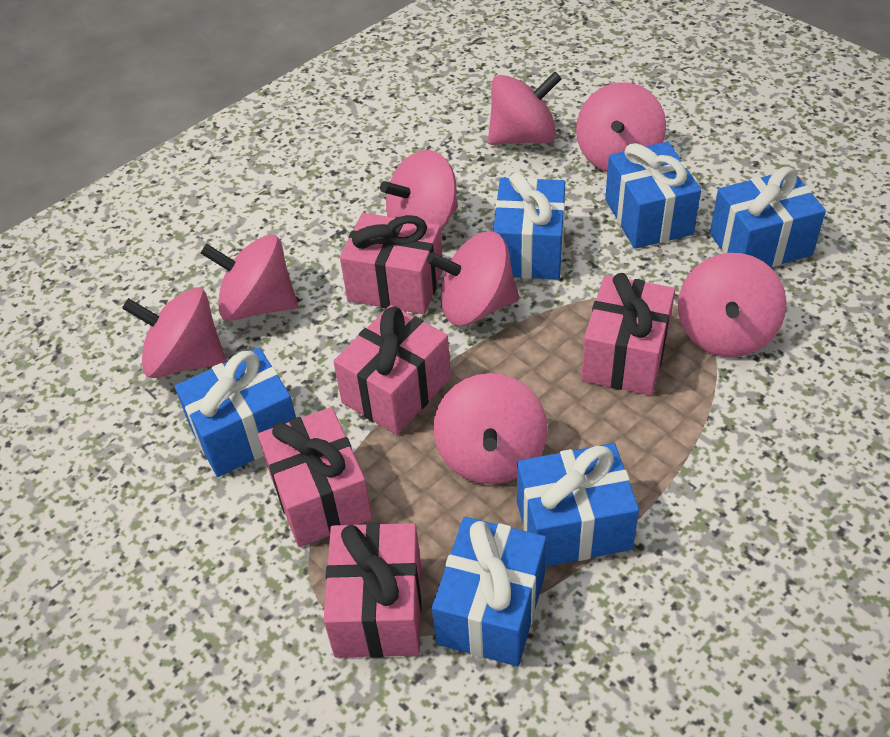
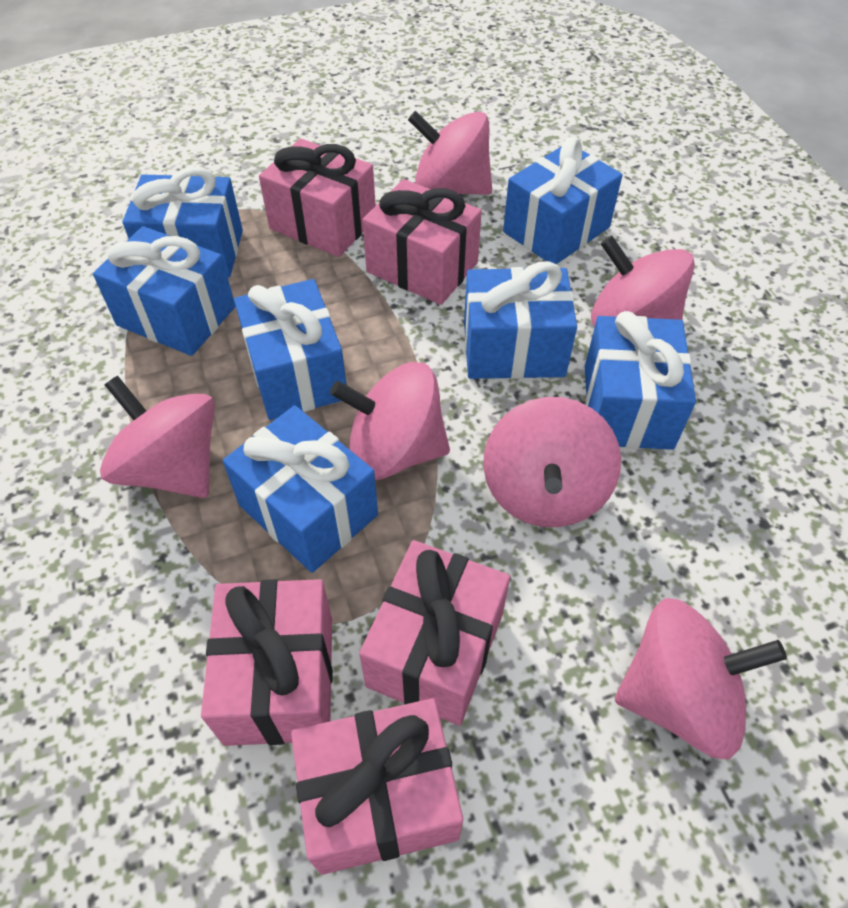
blue gift: 6 -> 7
pink spinning top: 8 -> 6

